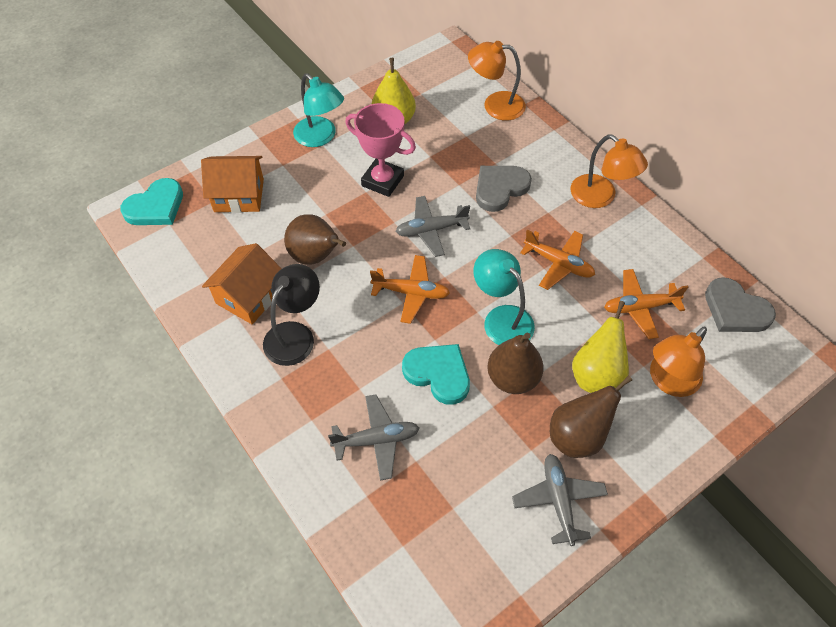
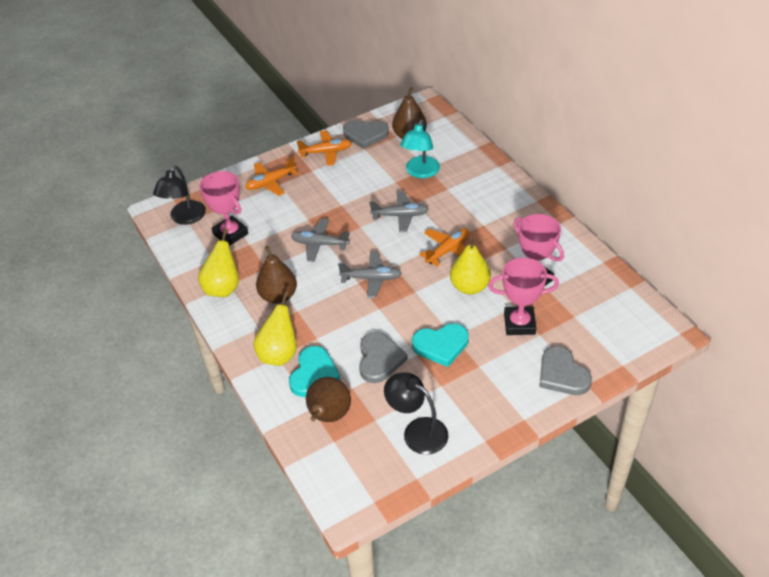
black lamp: 1 -> 2
grey heart: 2 -> 3
orange house: 2 -> 0
orange lamp: 3 -> 0
pink trophy: 1 -> 3
turquoise lamp: 2 -> 1
yellow pear: 2 -> 3

